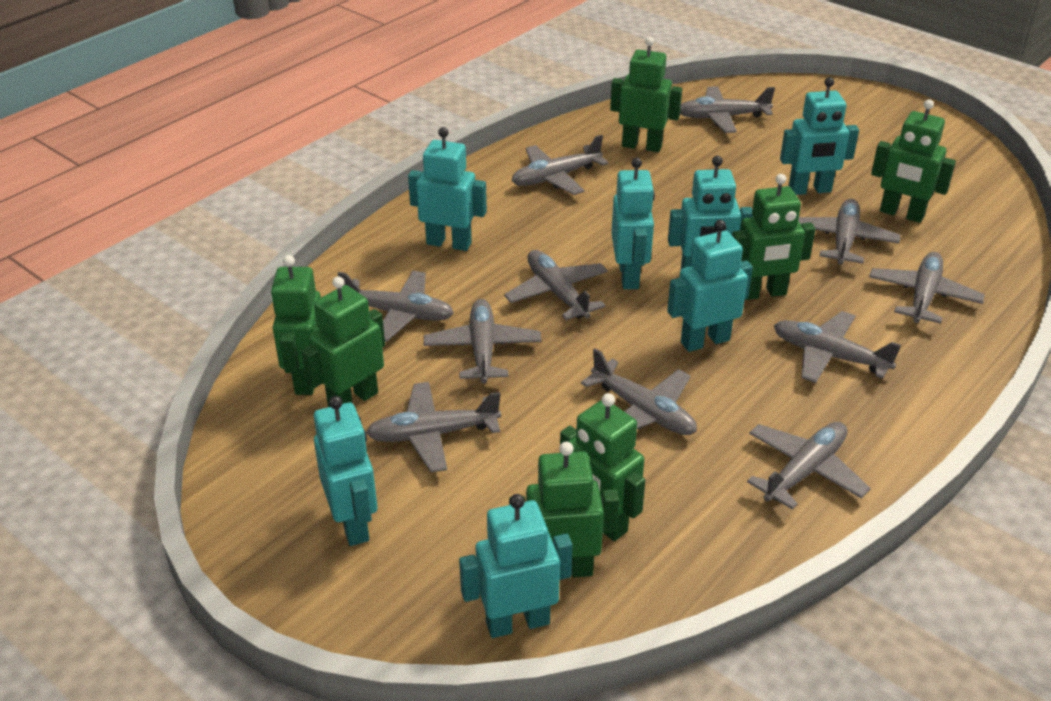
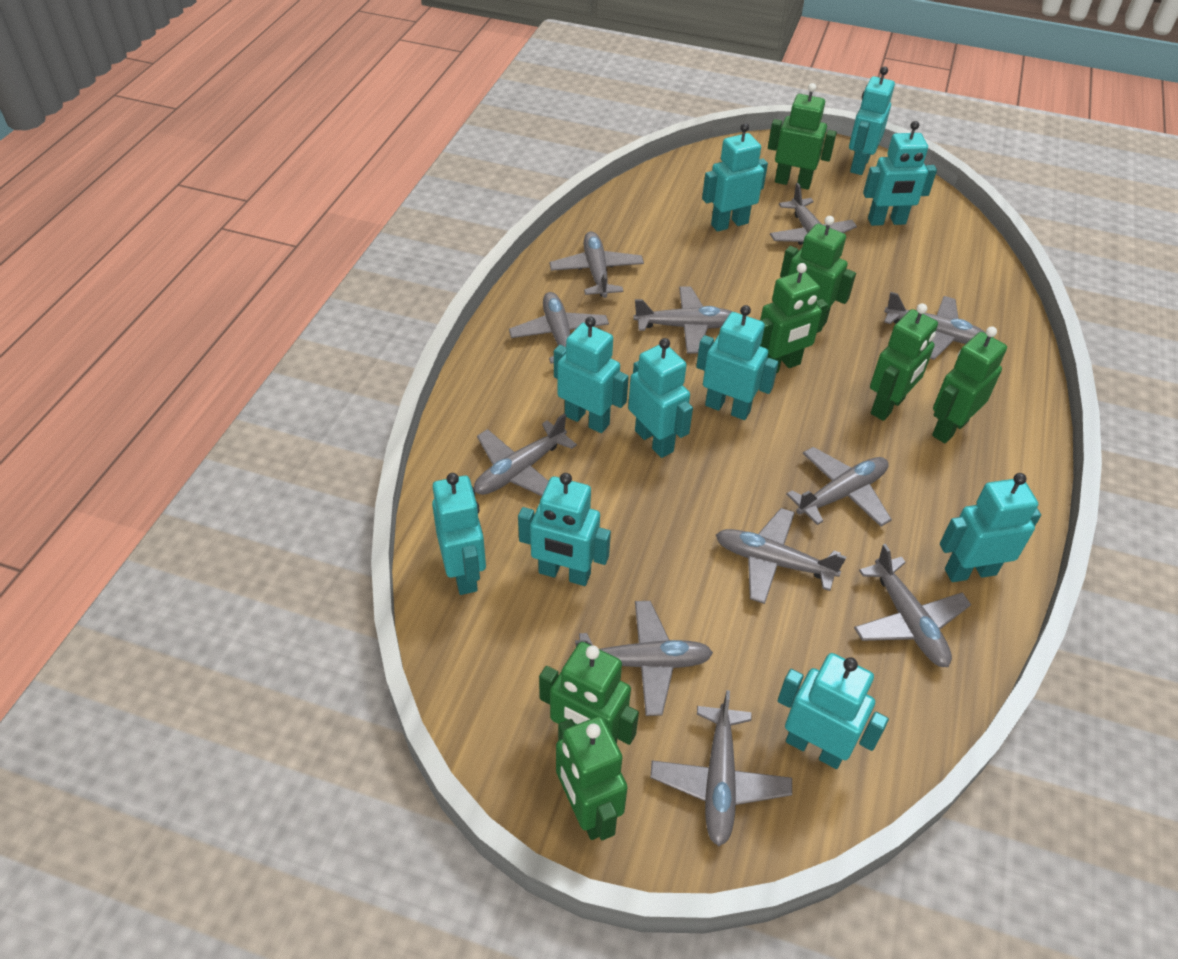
turquoise robot: 7 -> 10

